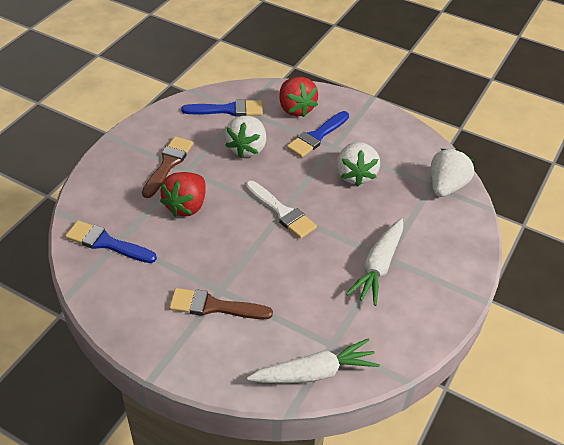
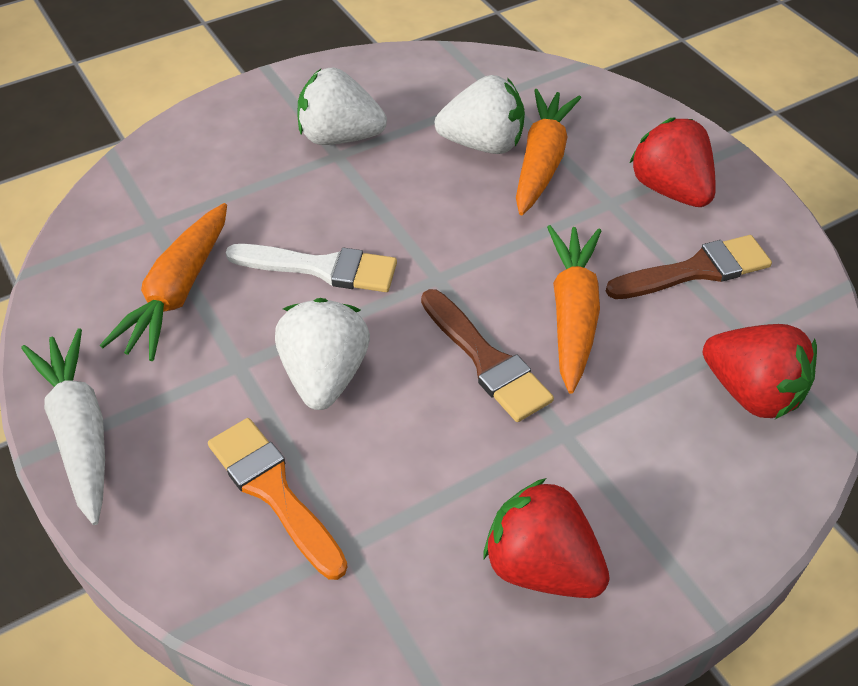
blue brush: 3 -> 0
orange brush: 0 -> 1
orange carrot: 0 -> 3
red strawberry: 2 -> 3
white carrot: 2 -> 1

